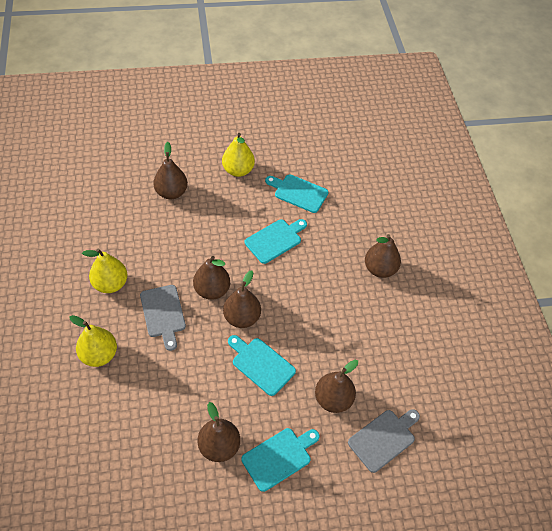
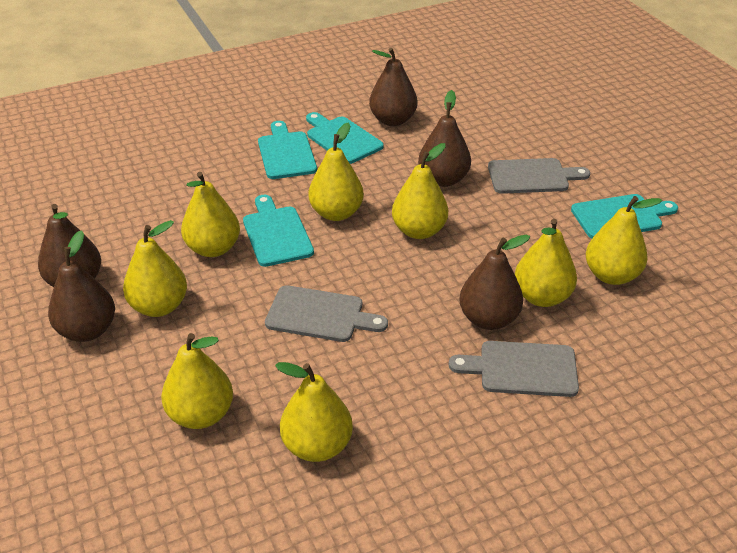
brown pear: 6 -> 5
grey cutting board: 2 -> 3
yellow pear: 3 -> 8

